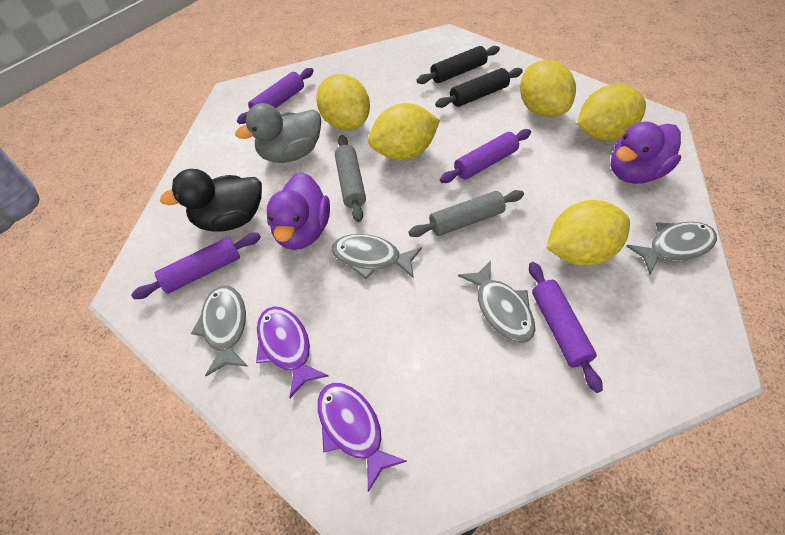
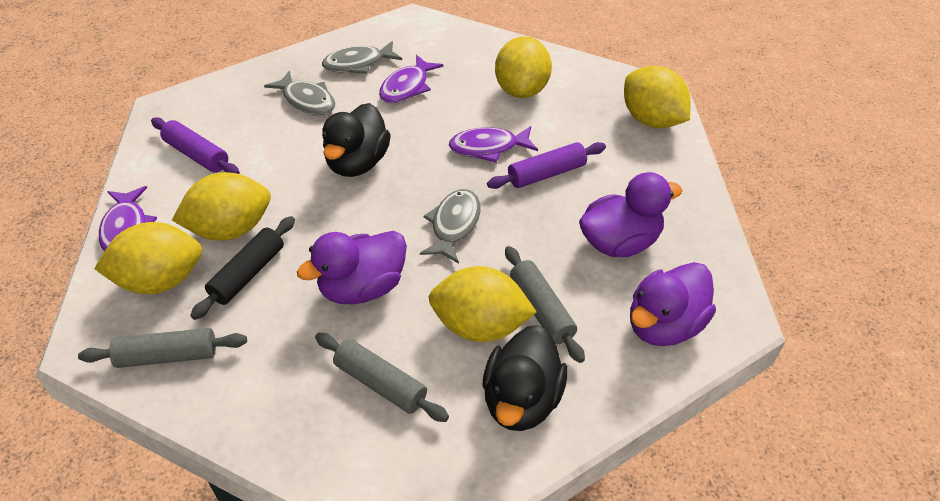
black duck: 1 -> 2
black rolling pin: 2 -> 1
grey duck: 1 -> 0
grey fish: 4 -> 3
grey rolling pin: 2 -> 3
purple duck: 2 -> 3
purple fish: 2 -> 3
purple rolling pin: 4 -> 2

